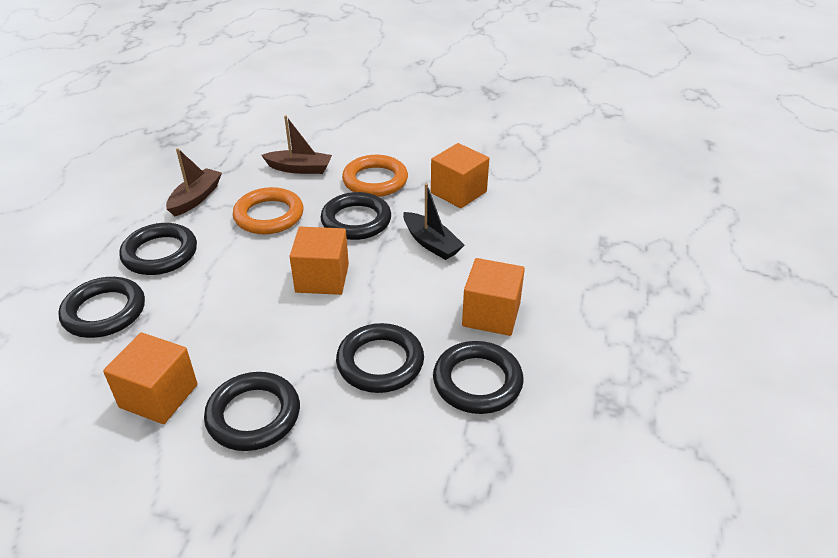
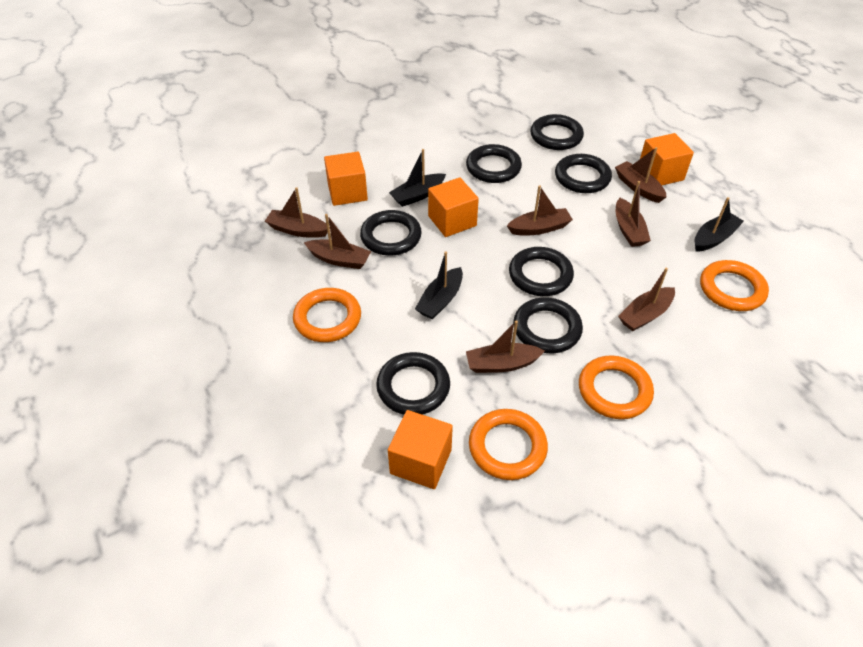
black boat: 1 -> 3
black ring: 6 -> 7
brown boat: 2 -> 7
orange ring: 2 -> 4

